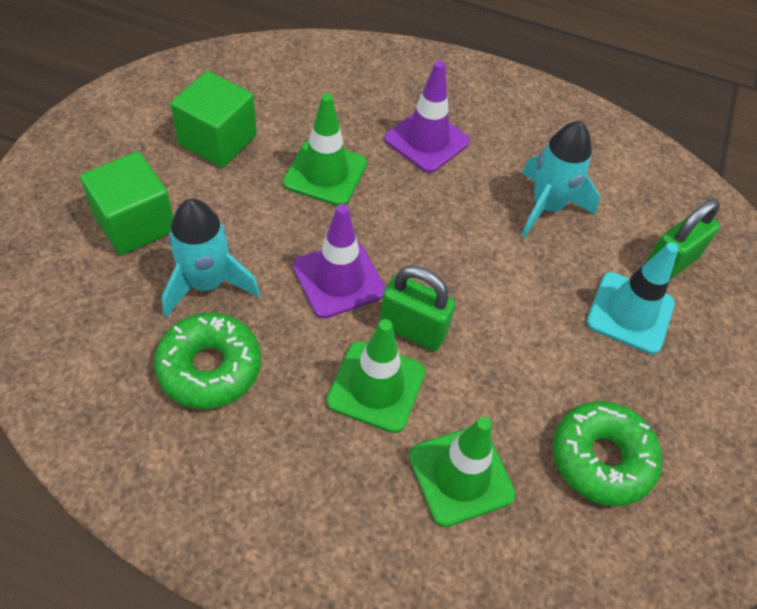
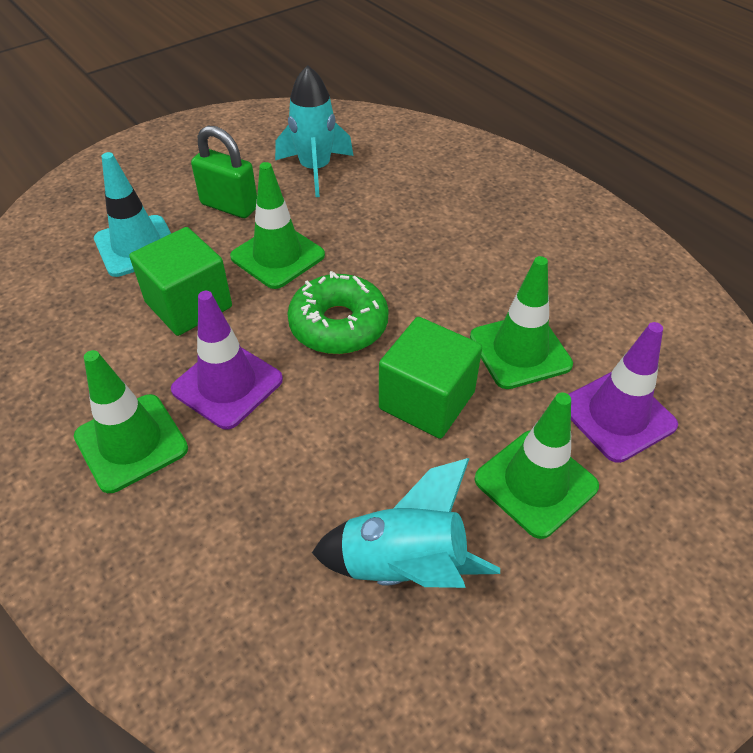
green donut: 2 -> 1
green padlock: 2 -> 1
green traffic cone: 3 -> 4

